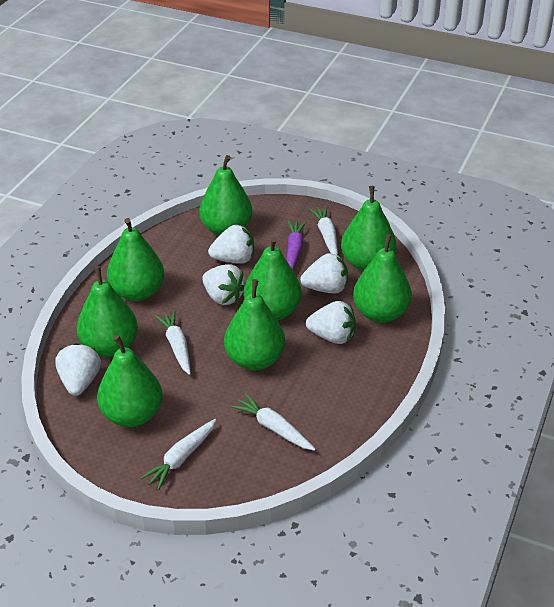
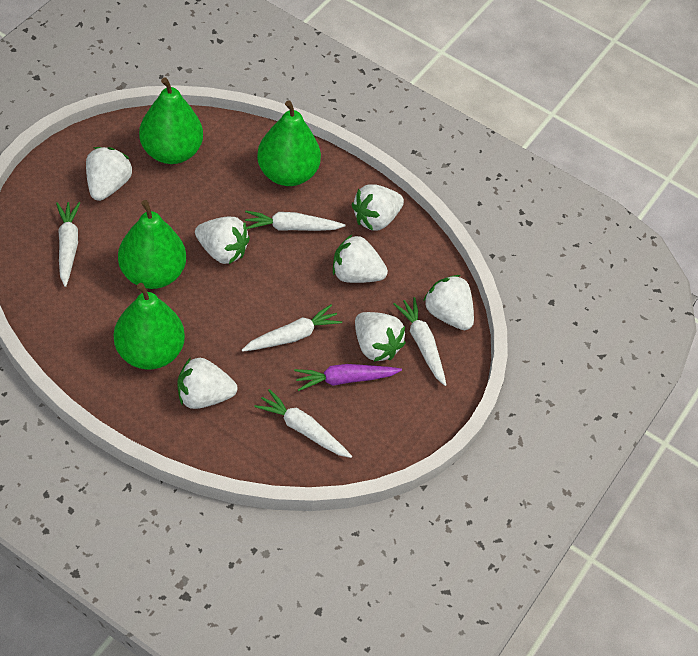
green pear: 8 -> 4
white carrot: 4 -> 5
white strawberry: 5 -> 7

